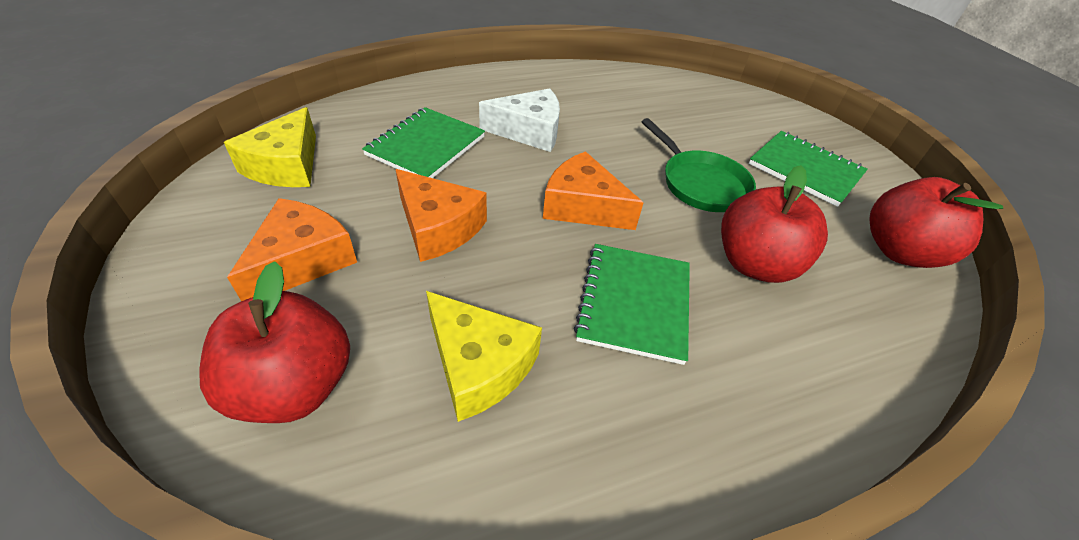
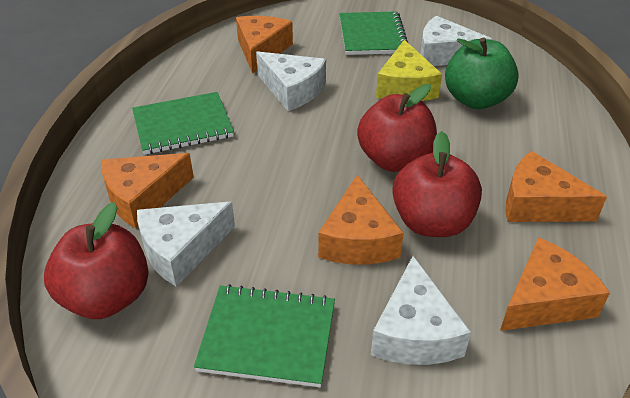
green apple: 0 -> 1
green pan: 1 -> 0
orange cheese: 3 -> 5
white cheese: 1 -> 4
yellow cheese: 2 -> 1

